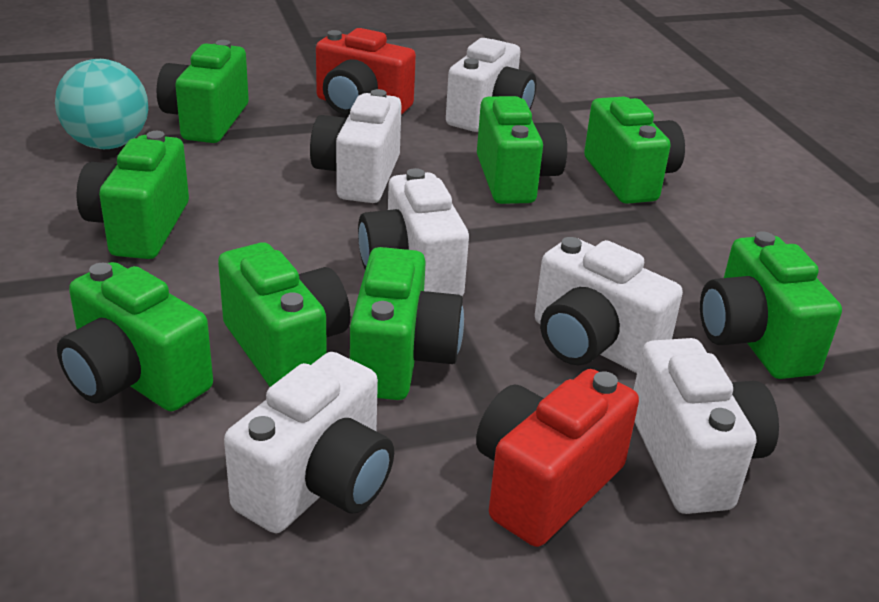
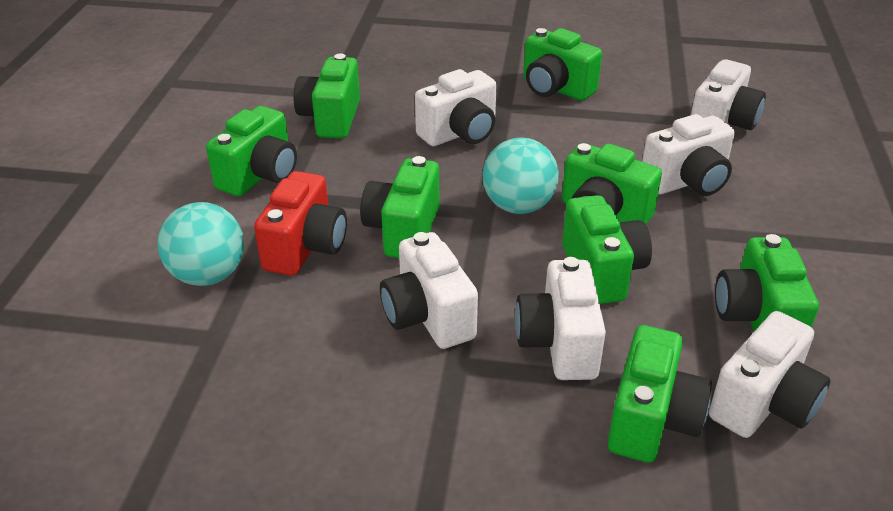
red camera: 2 -> 1
turquoise ball: 1 -> 2

